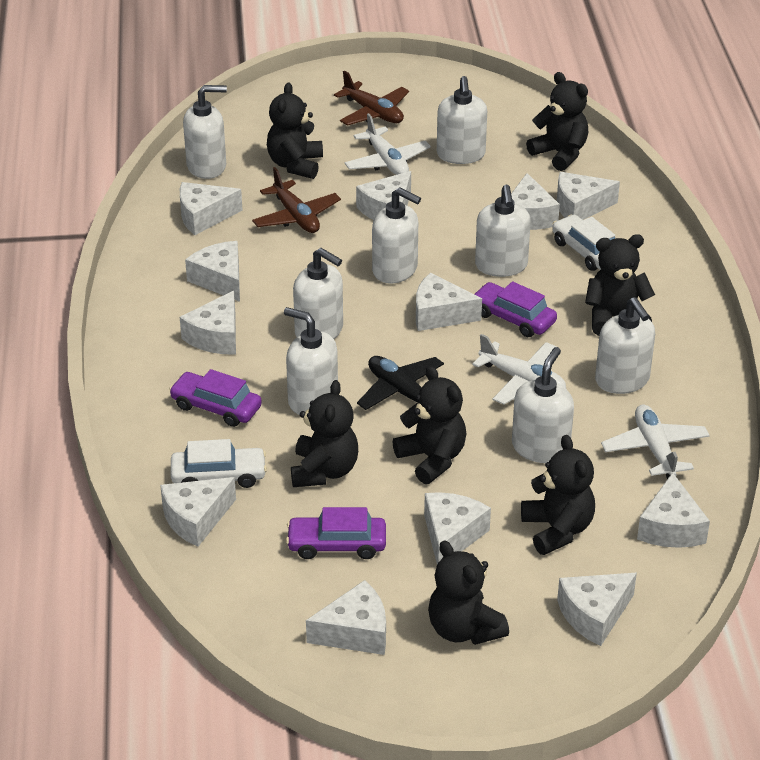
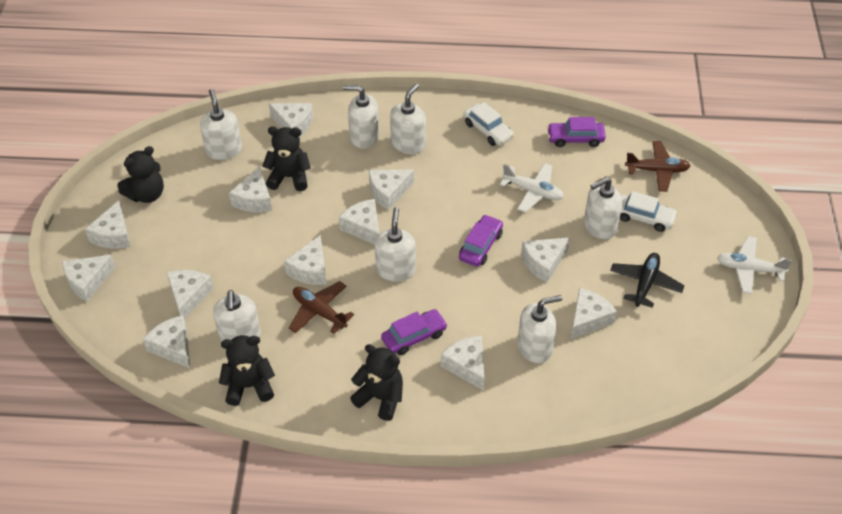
black teddy bear: 7 -> 4
white plane: 3 -> 2
white soap dispenser: 8 -> 7

